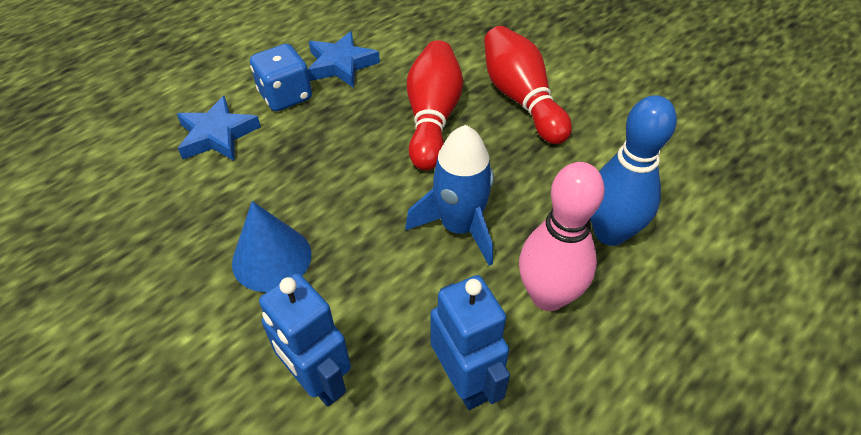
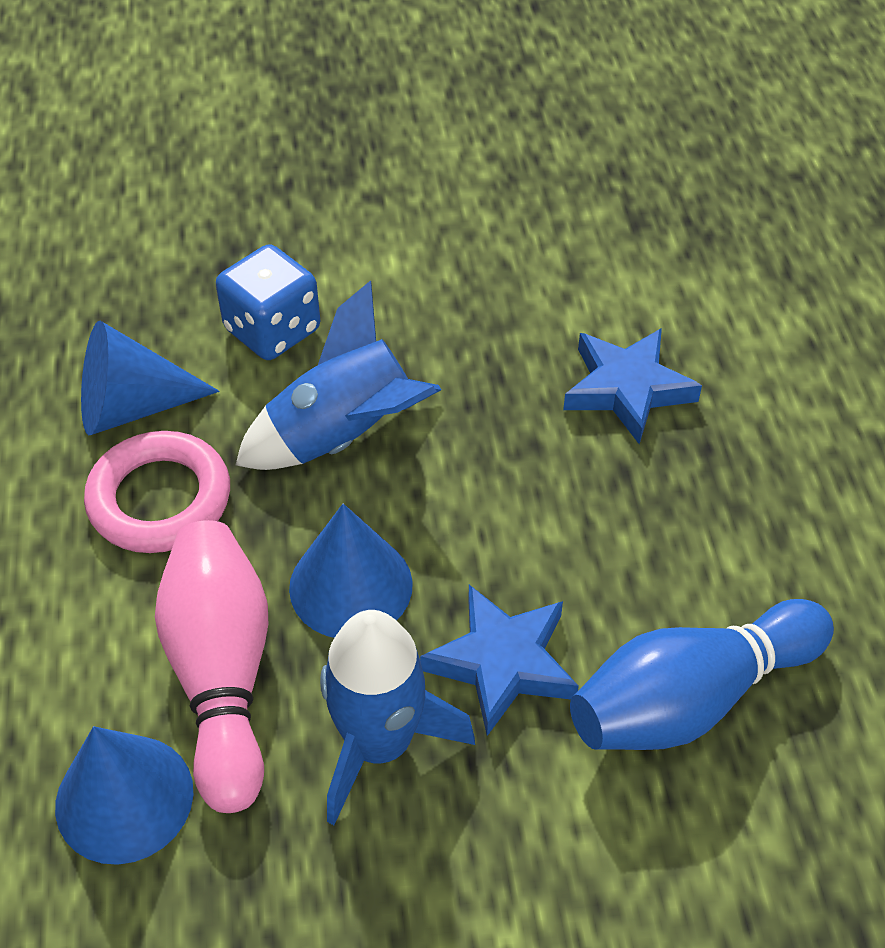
blue cone: 1 -> 3
blue robot: 2 -> 0
blue rocket: 1 -> 2
pink ring: 0 -> 1
red bowling pin: 2 -> 0

